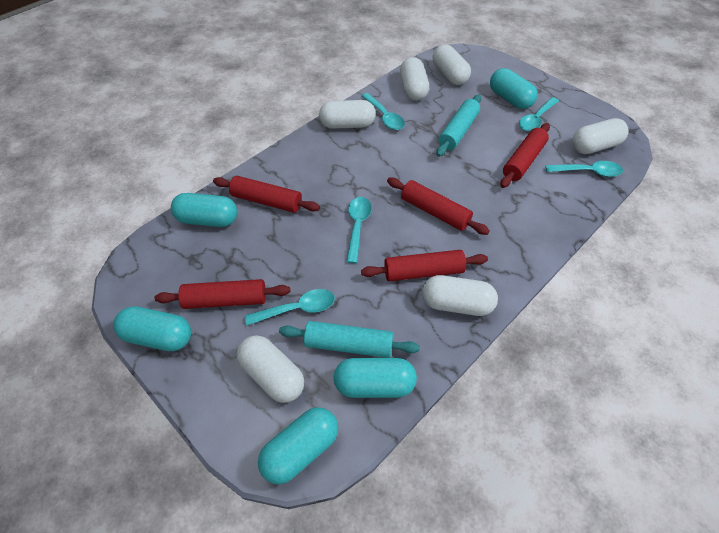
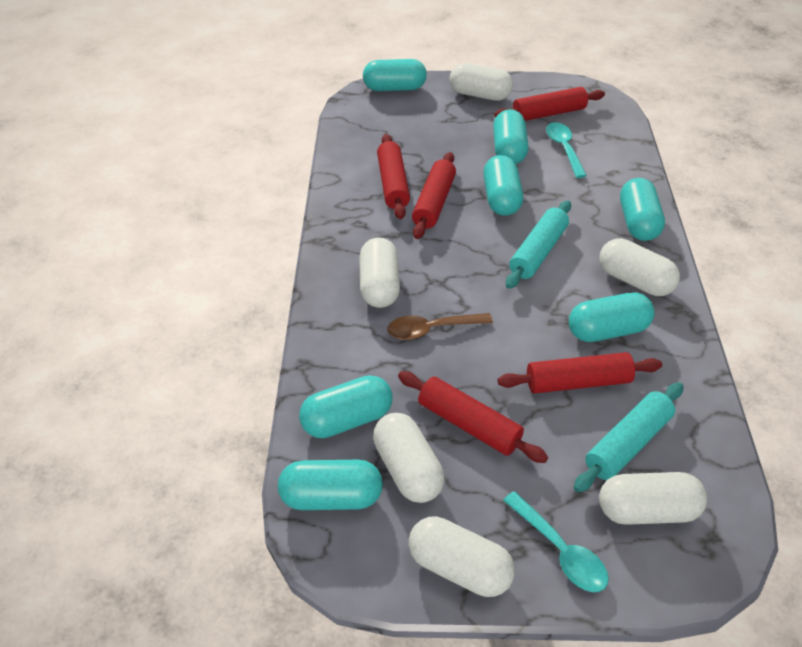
brown spoon: 0 -> 1
turquoise capsule: 5 -> 7
turquoise spoon: 5 -> 2

